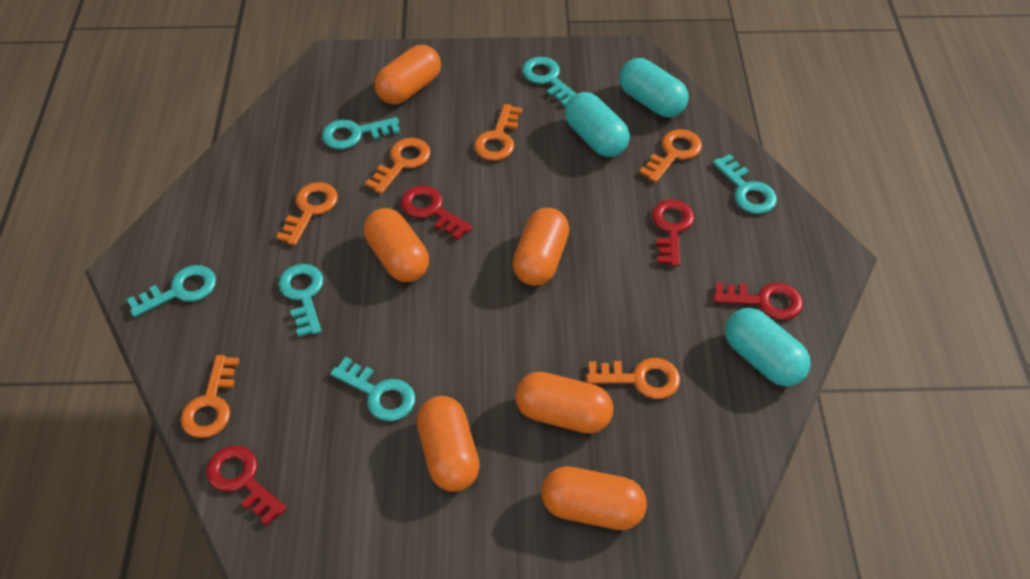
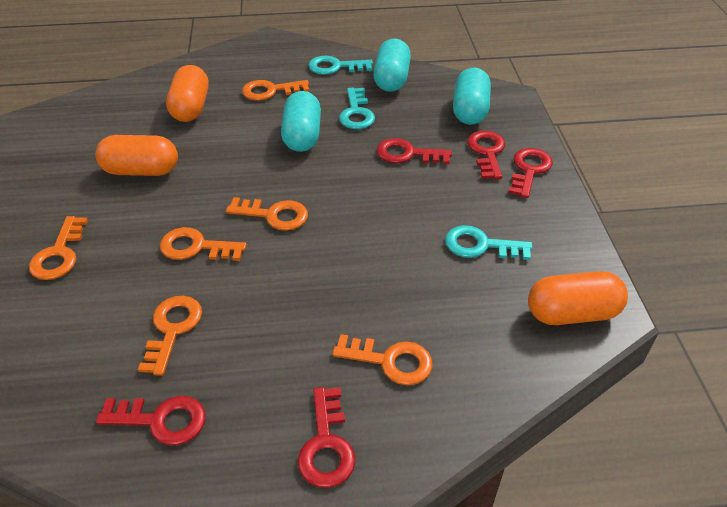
orange capsule: 6 -> 3
red key: 4 -> 5
turquoise key: 6 -> 3

